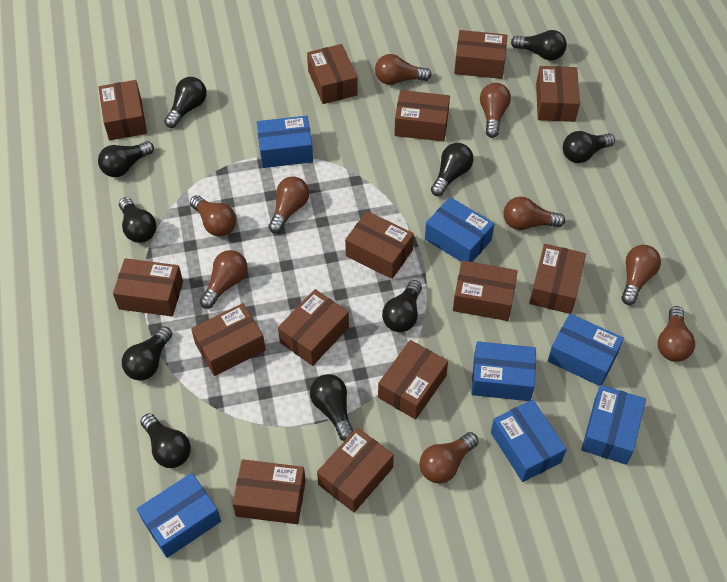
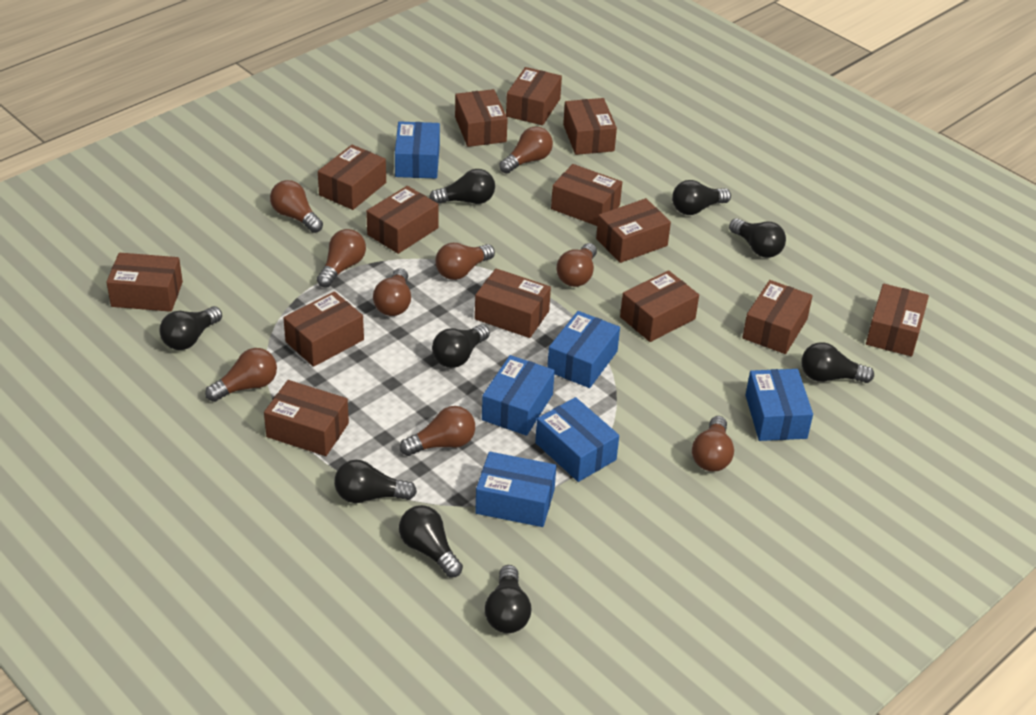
black light bulb: 10 -> 9
blue box: 7 -> 6

